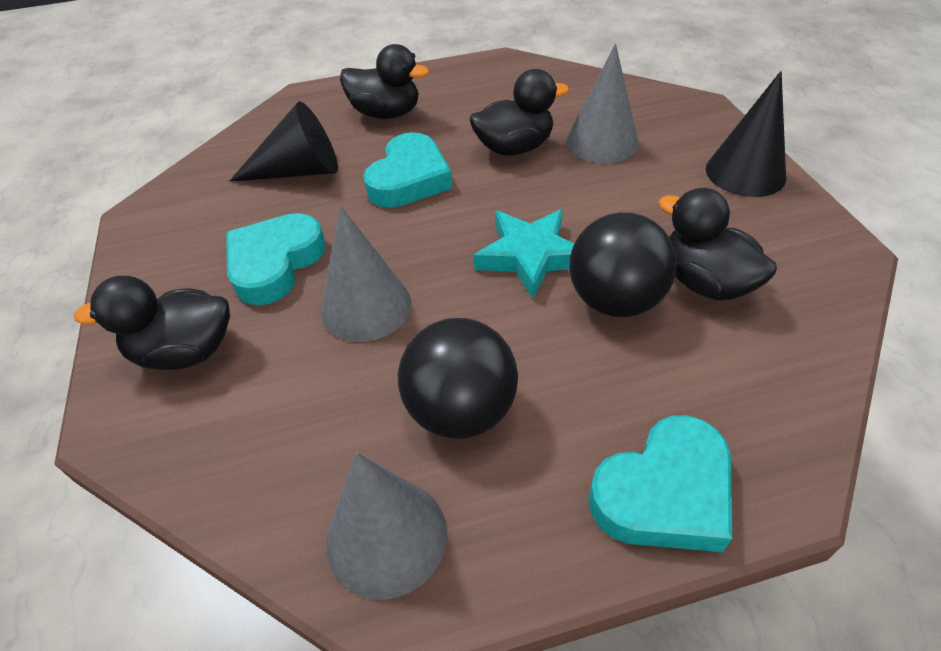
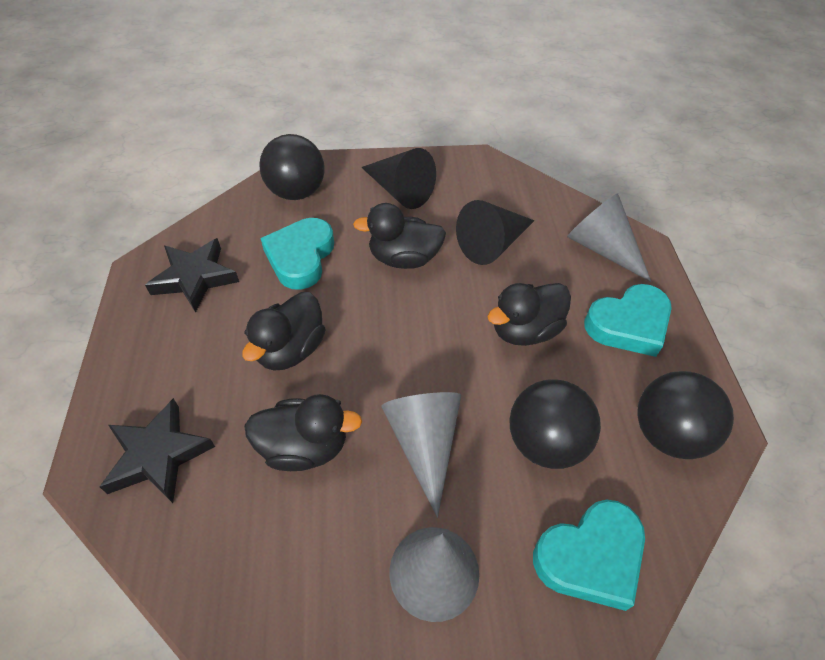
black ball: 2 -> 3
black star: 0 -> 2
turquoise star: 1 -> 0

